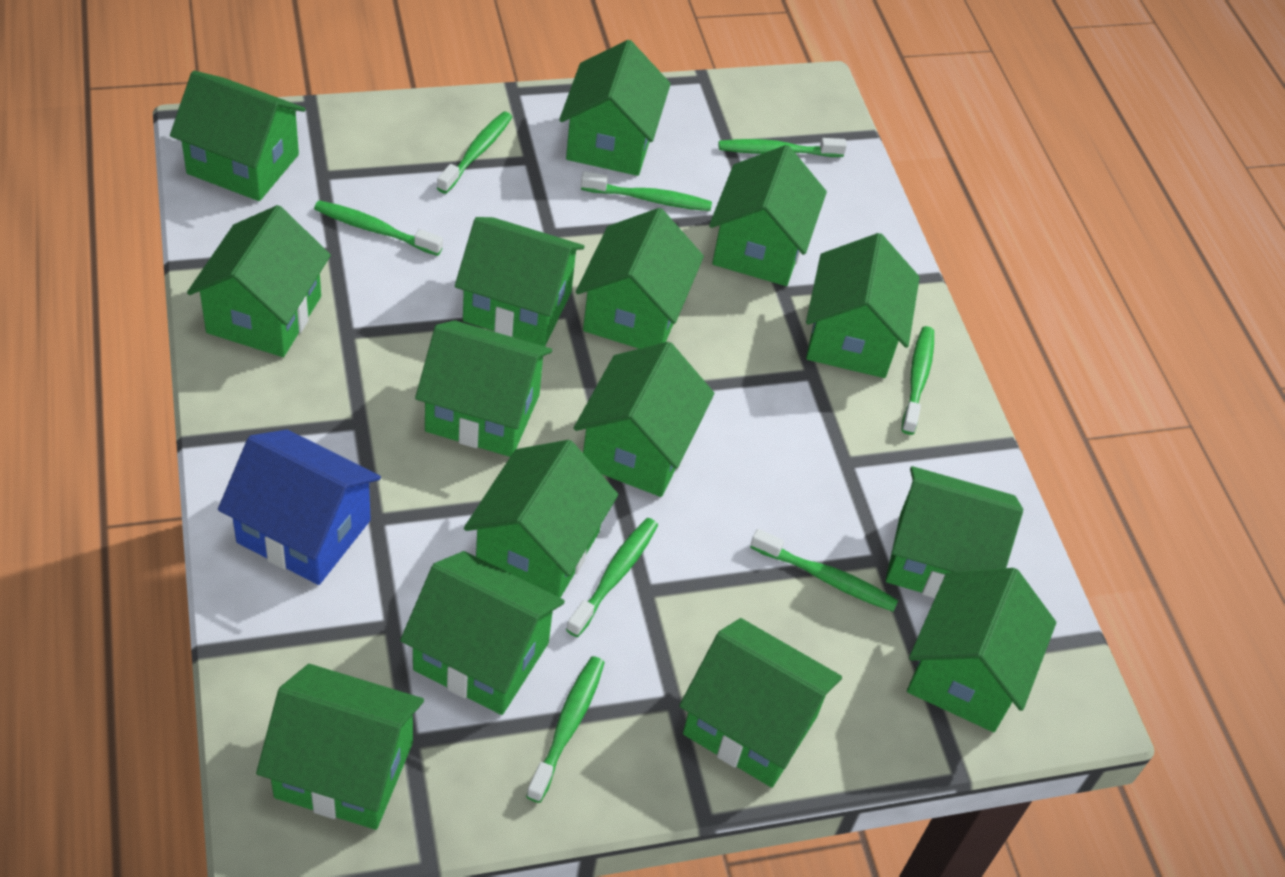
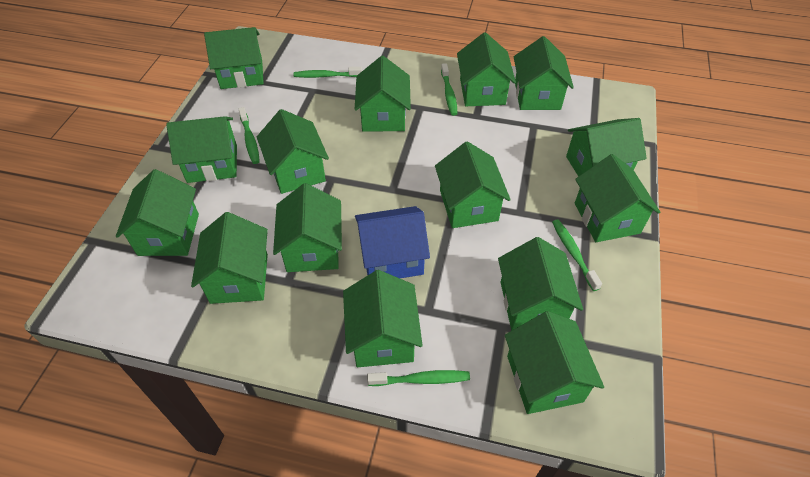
green toothbrush: 8 -> 5

